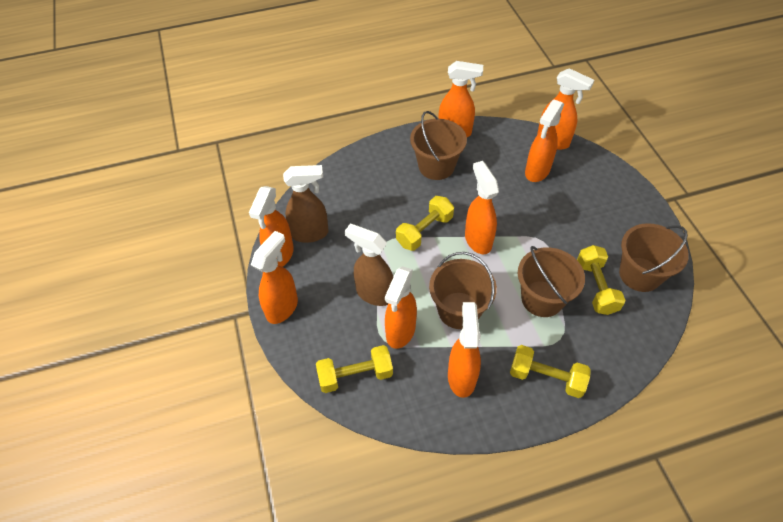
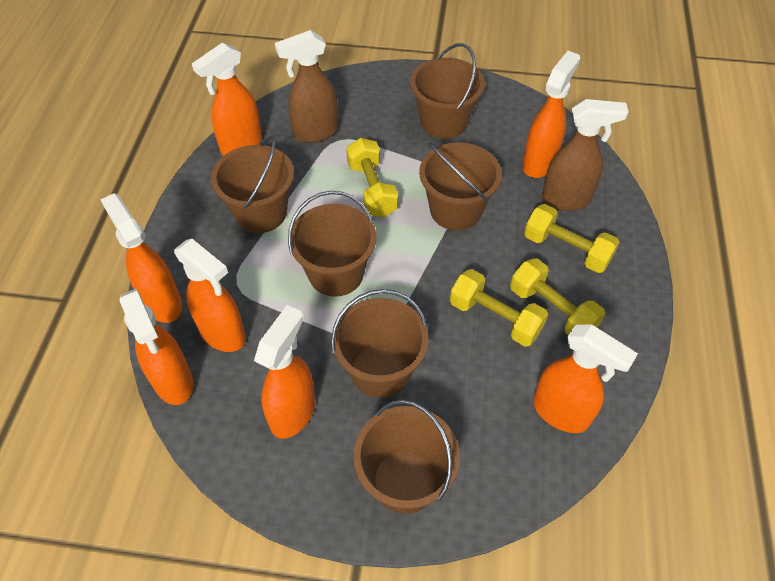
brown bucket: 4 -> 6
orange spray bottle: 8 -> 7

